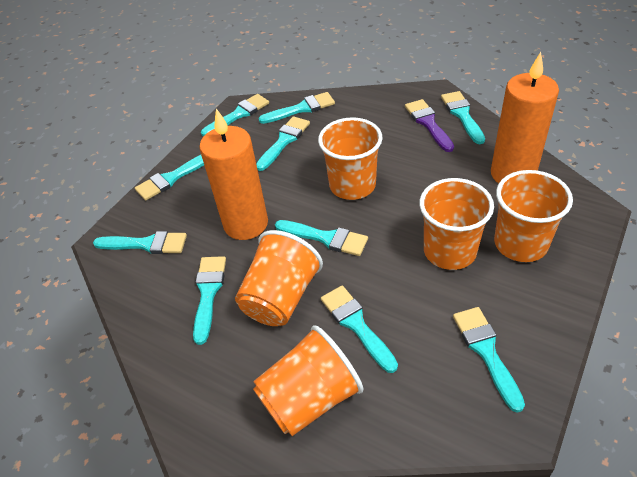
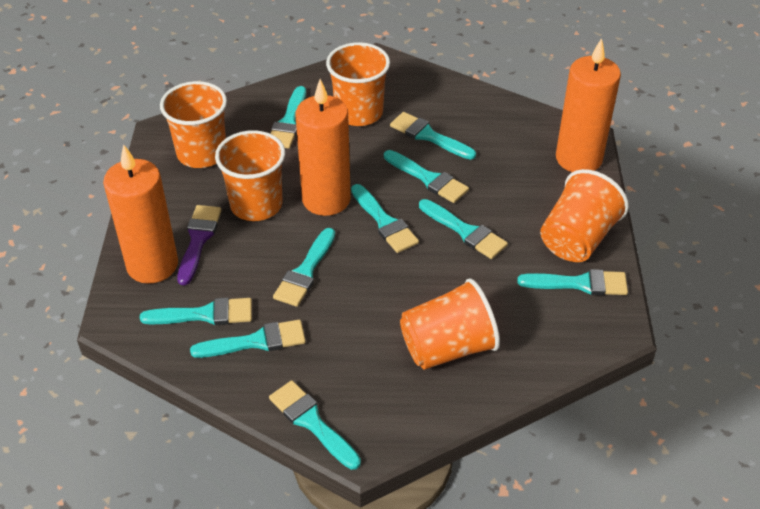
orange candle: 2 -> 3

